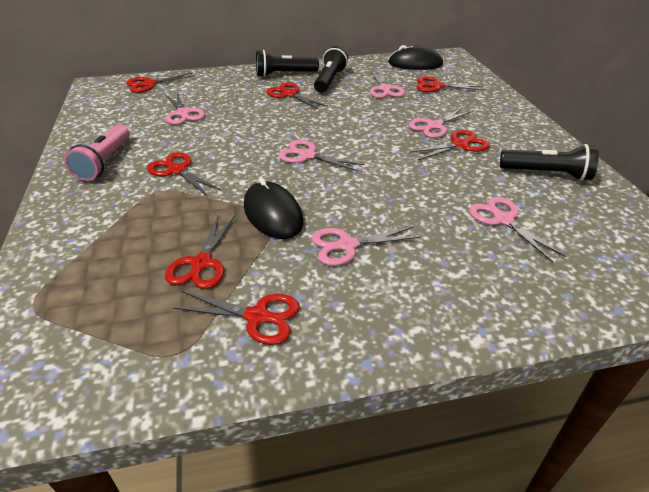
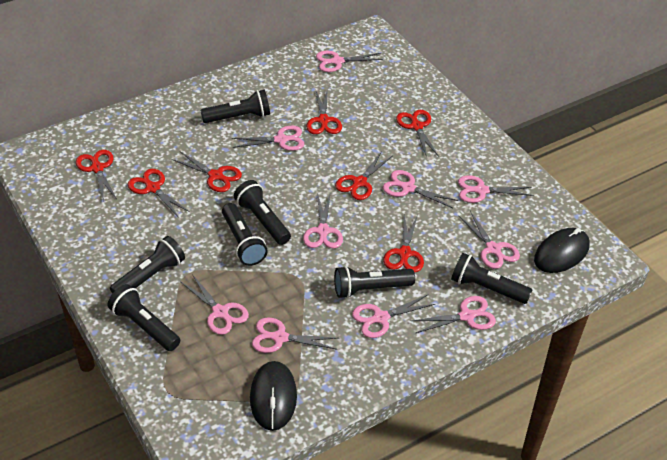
black flashlight: 3 -> 7
pink flashlight: 1 -> 0
pink scissors: 6 -> 10

